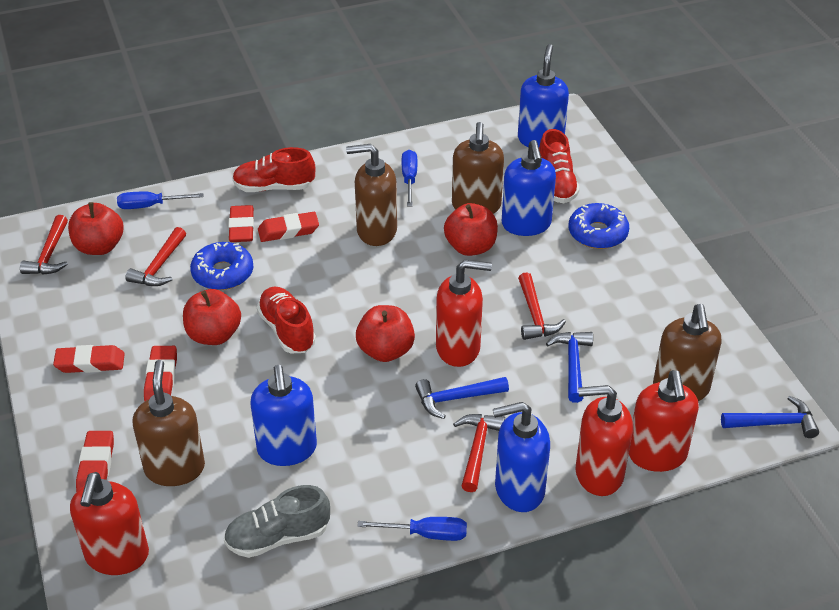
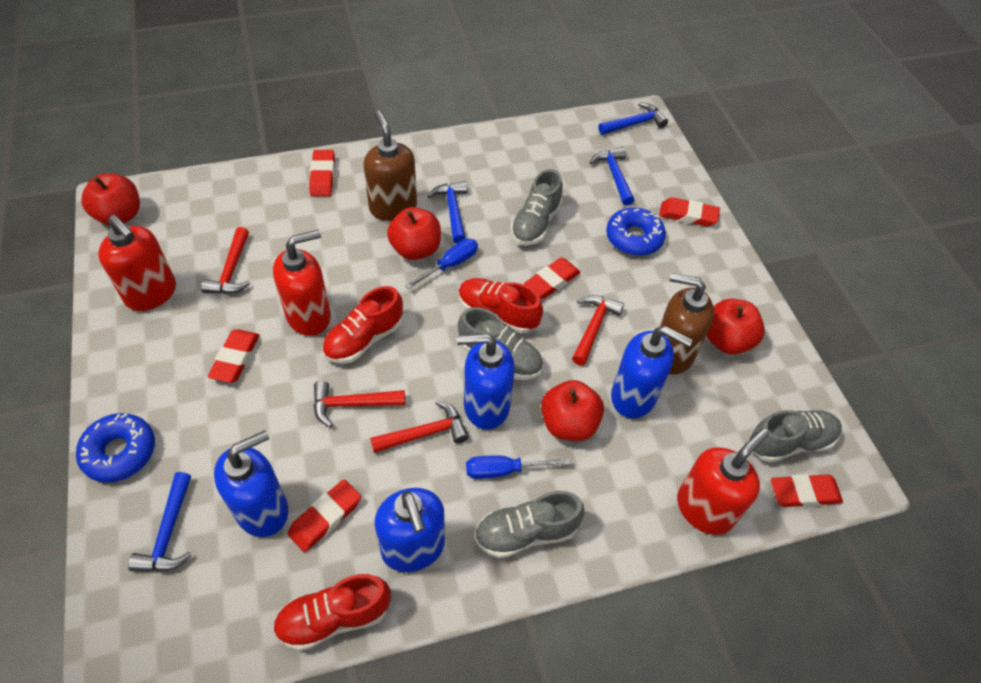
blue hammer: 3 -> 4
blue screwdriver: 3 -> 2
brown soap dispenser: 4 -> 2
grey shoe: 1 -> 4
red eraser: 5 -> 6
red soap dispenser: 4 -> 3

